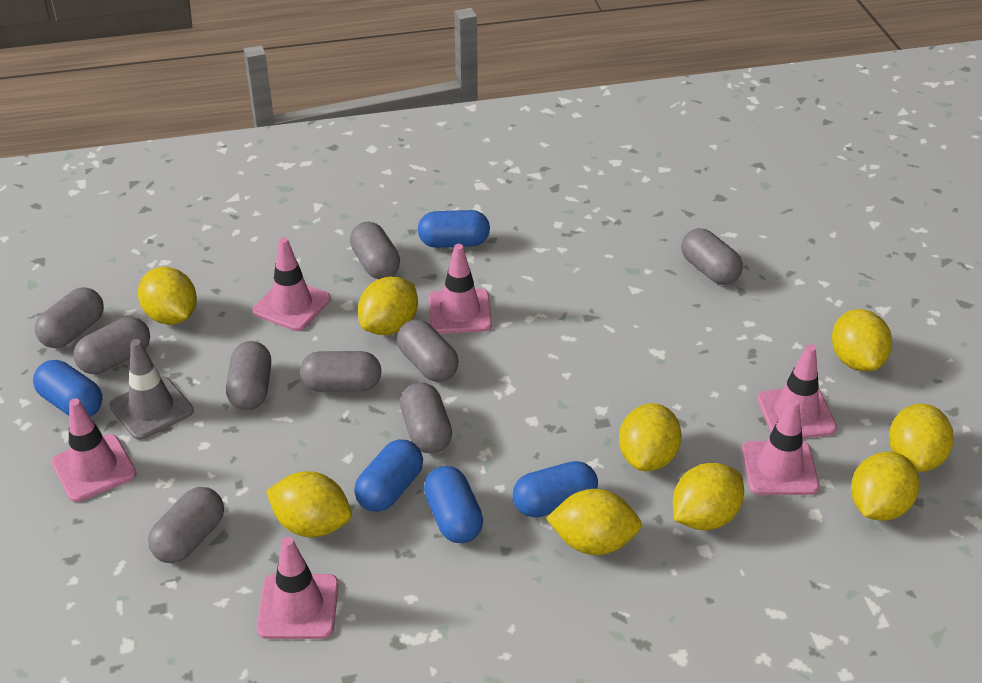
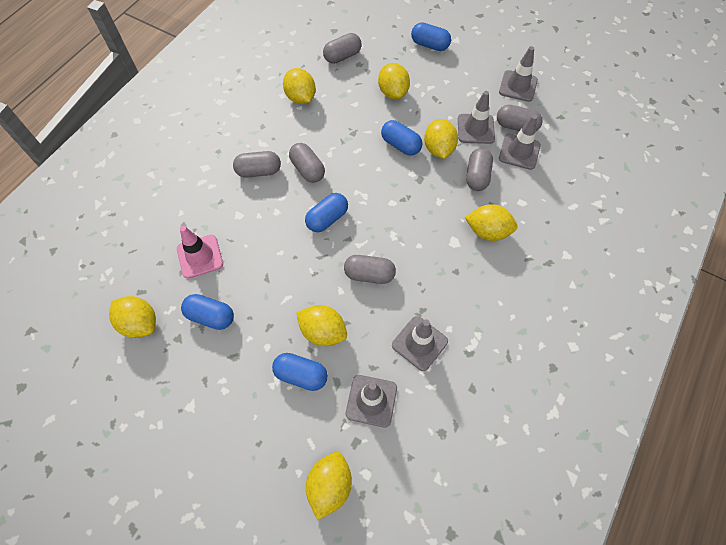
grey capsule: 9 -> 6
grey traffic cone: 1 -> 5
pink traffic cone: 6 -> 1
yellow lemon: 9 -> 7

